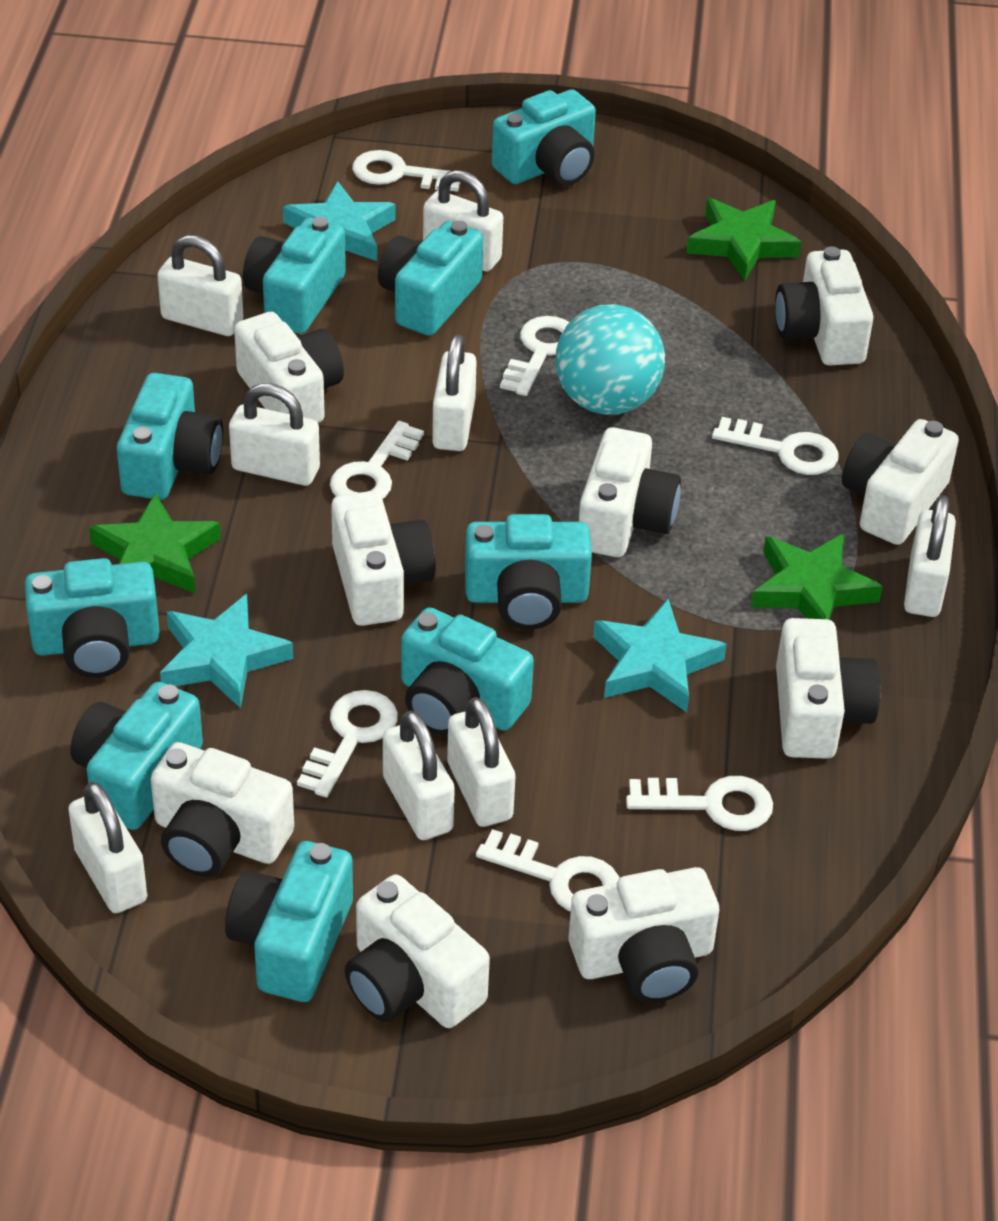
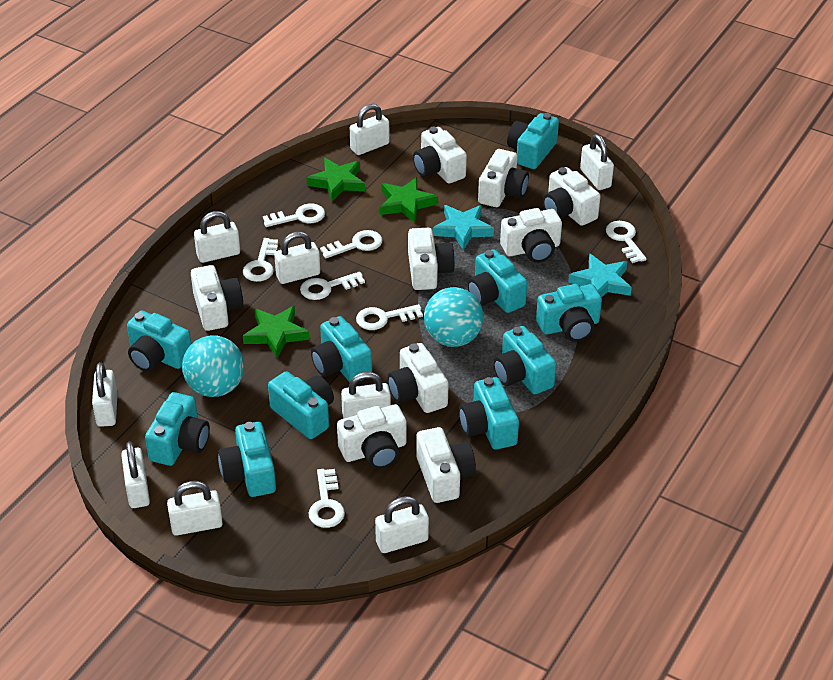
turquoise ball: 1 -> 2
turquoise camera: 9 -> 10
turquoise star: 3 -> 2
white padlock: 8 -> 9

